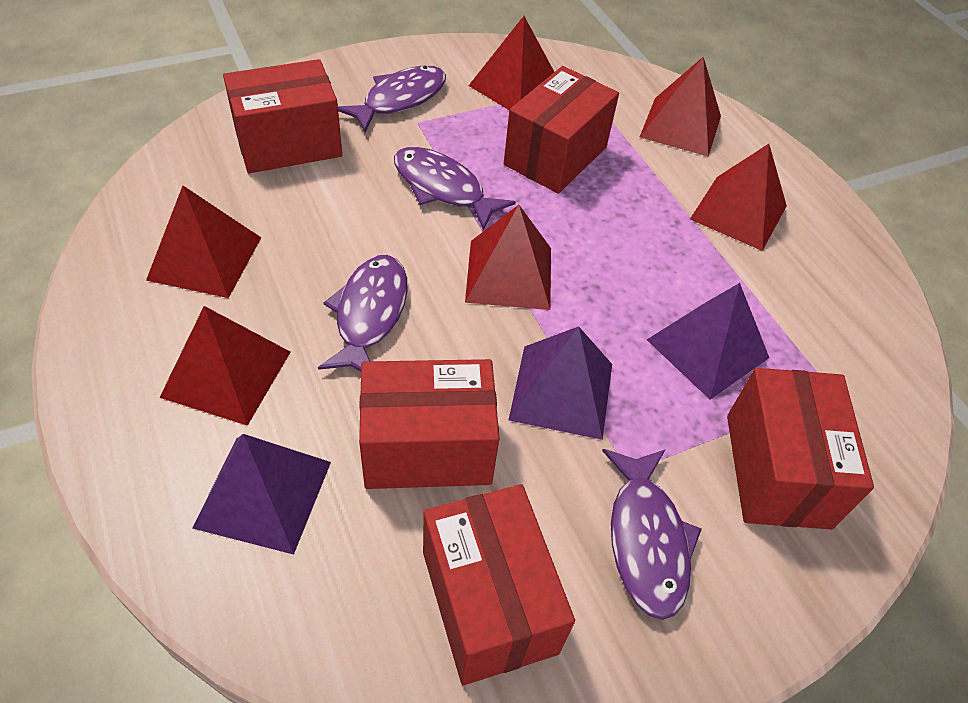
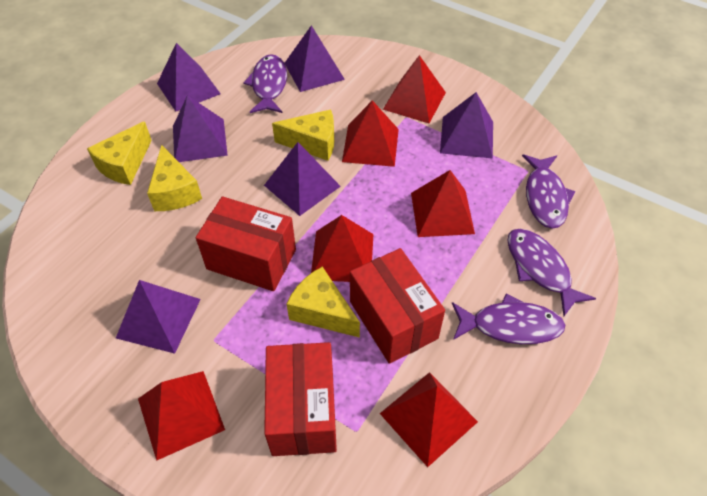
purple pyramid: 3 -> 6
red box: 5 -> 3
yellow cheese: 0 -> 4

